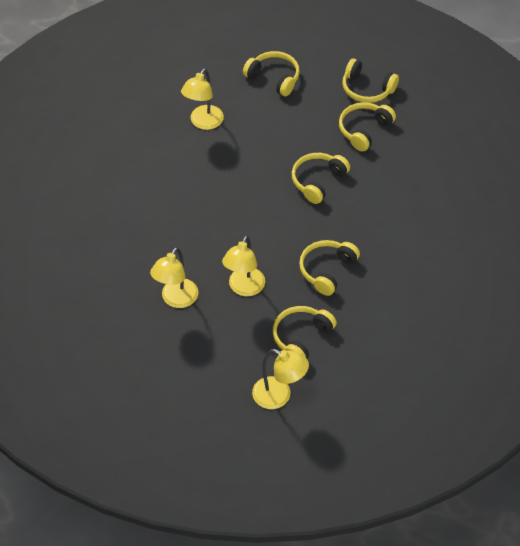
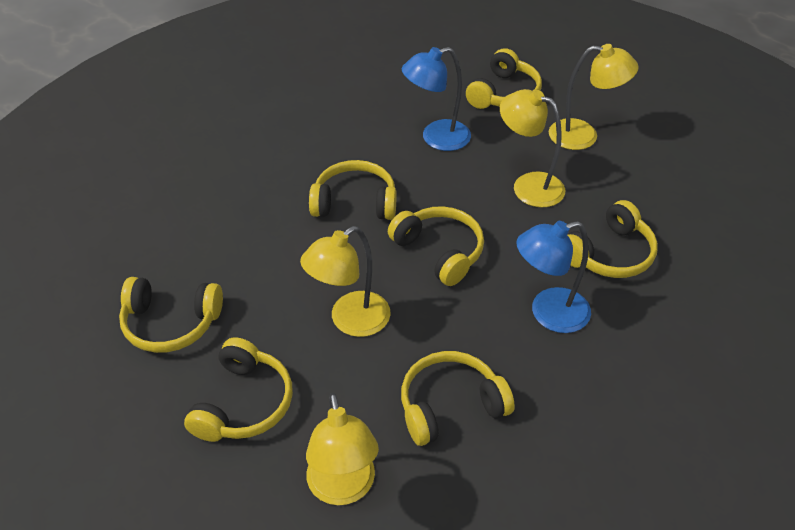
blue lamp: 0 -> 2
yellow headphones: 6 -> 7

